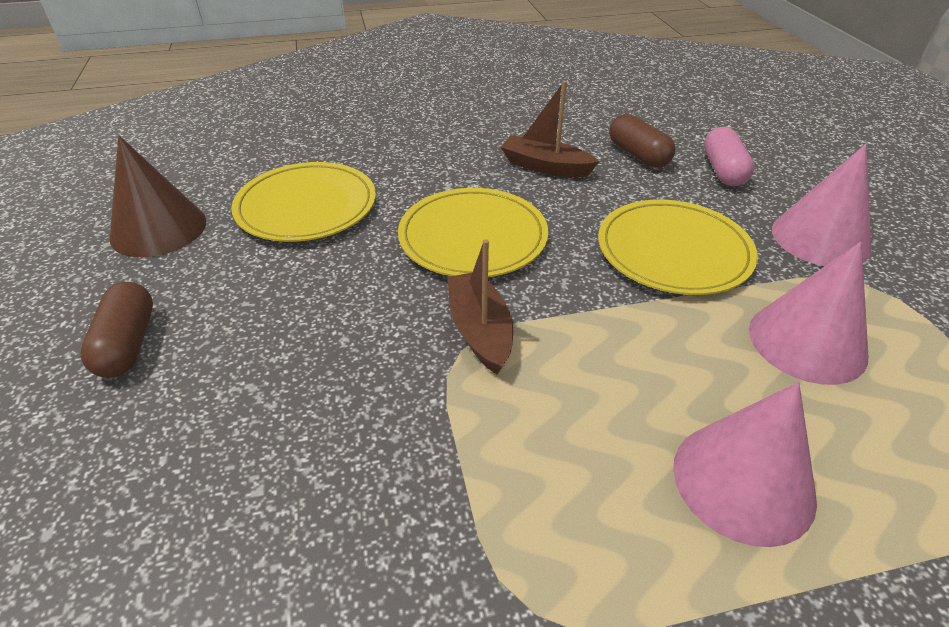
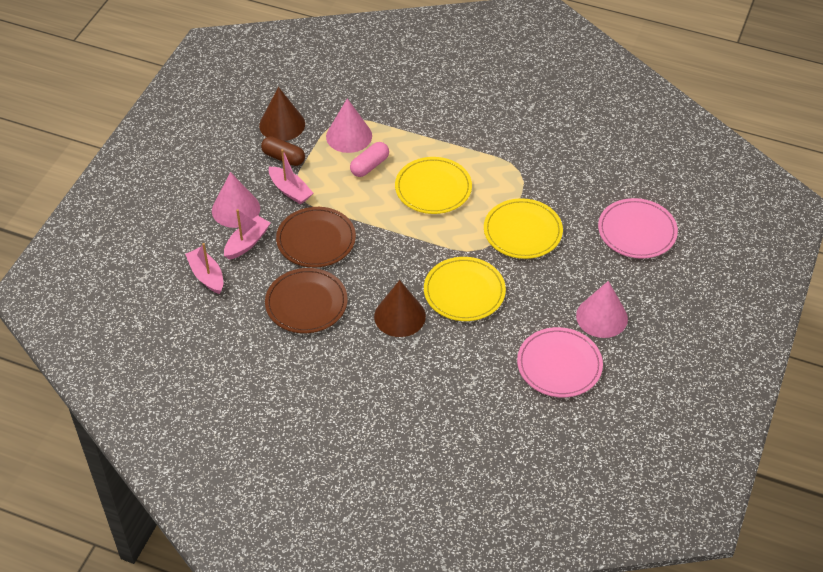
brown boat: 2 -> 0
brown capsule: 2 -> 1
brown cone: 1 -> 2
brown plate: 0 -> 2
pink boat: 0 -> 3
pink plate: 0 -> 2

